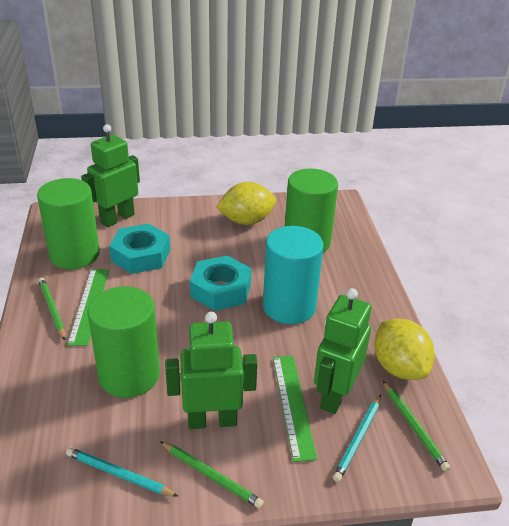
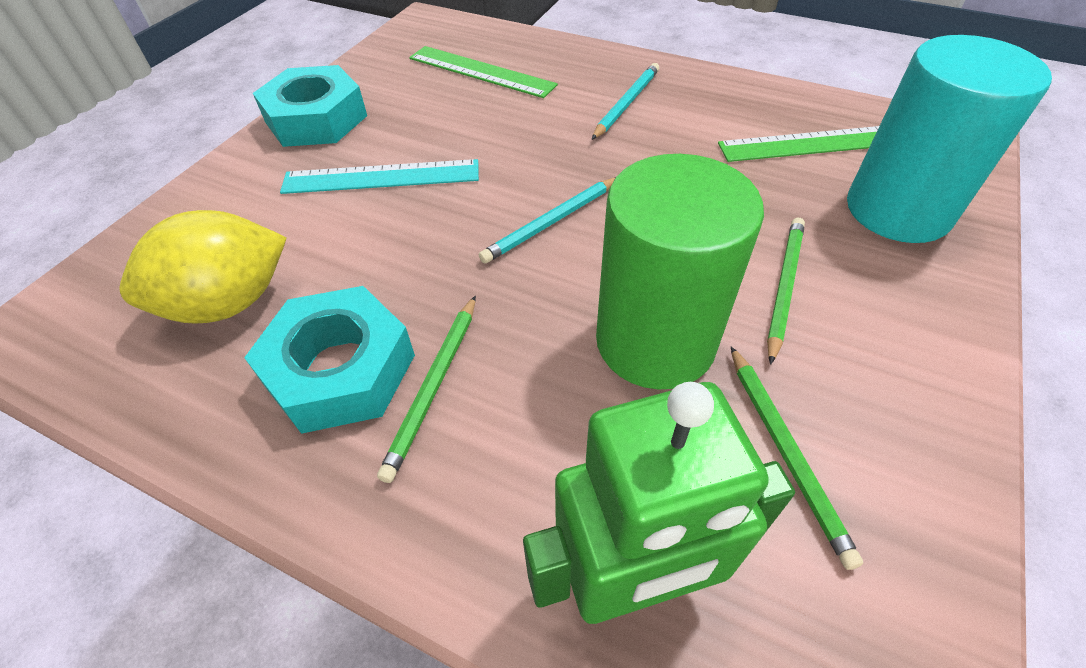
green cylinder: 3 -> 1
green robot: 3 -> 1
turquoise ruler: 0 -> 1
yellow lemon: 2 -> 1

